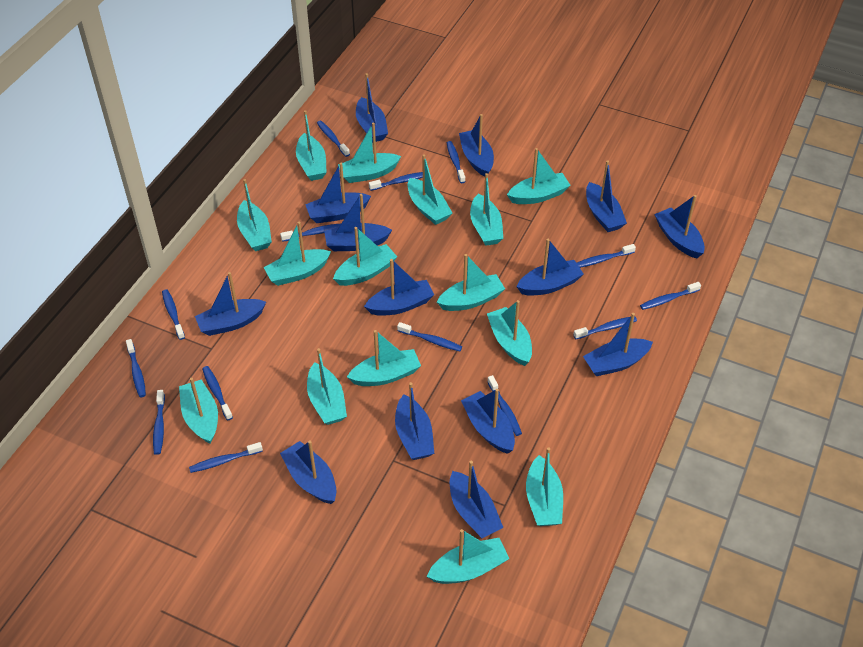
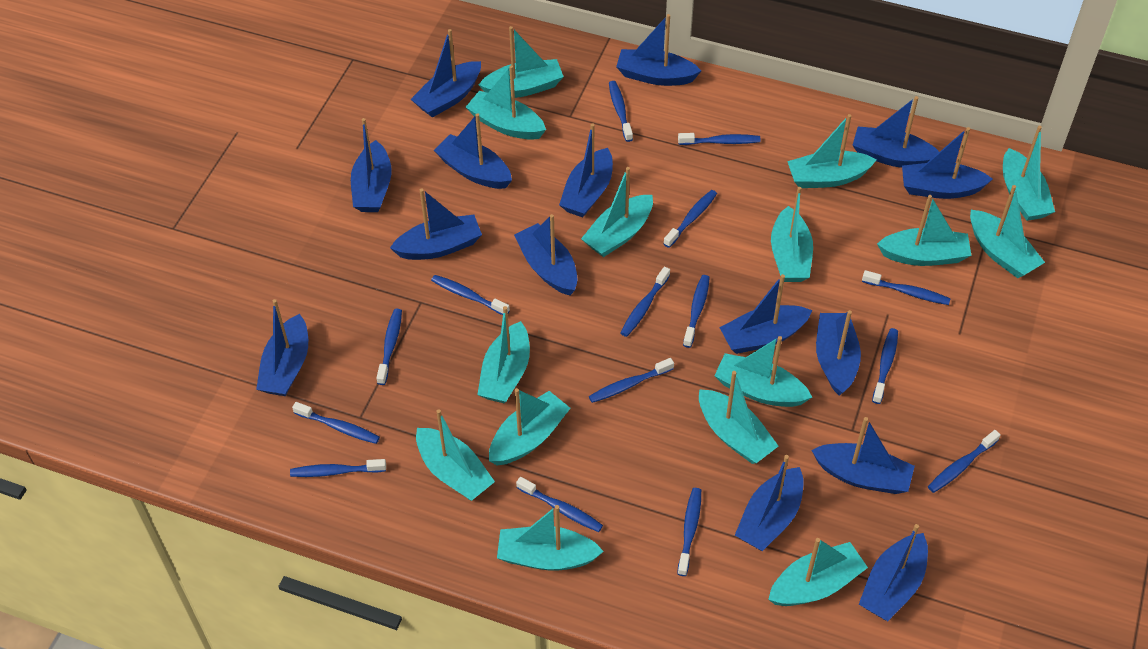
blue boat: 14 -> 15
blue toothbrush: 14 -> 15

